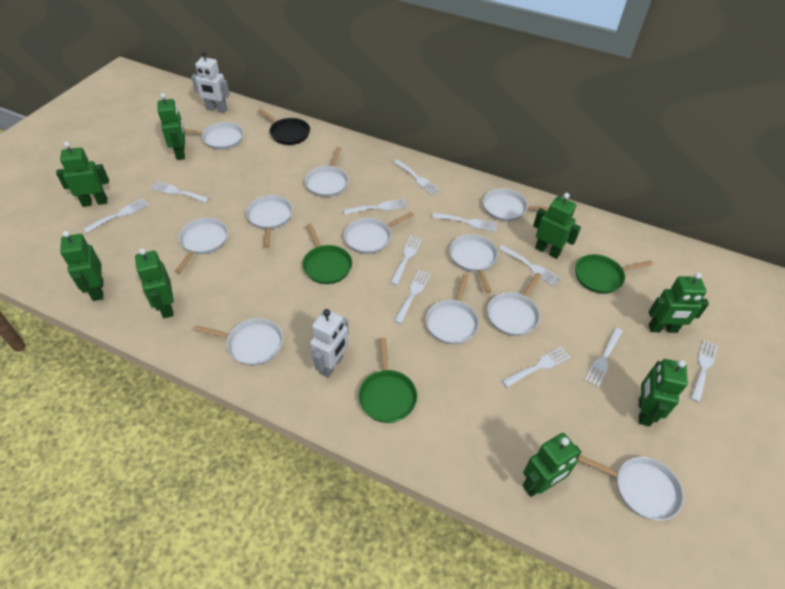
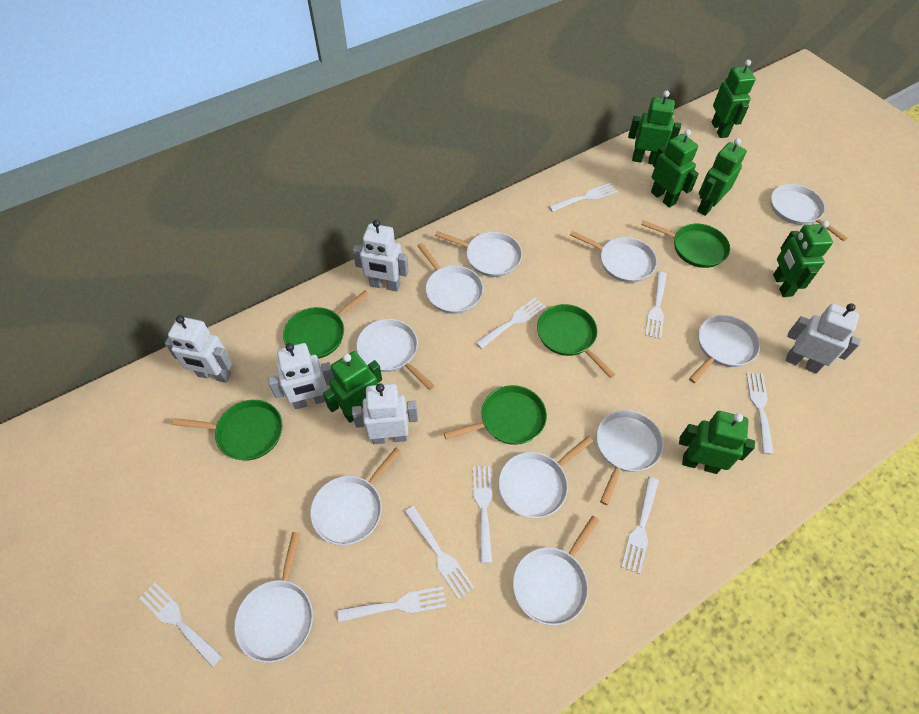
black pan: 1 -> 0
green pan: 3 -> 5
green robot: 8 -> 7
white fork: 11 -> 9
white robot: 2 -> 5

